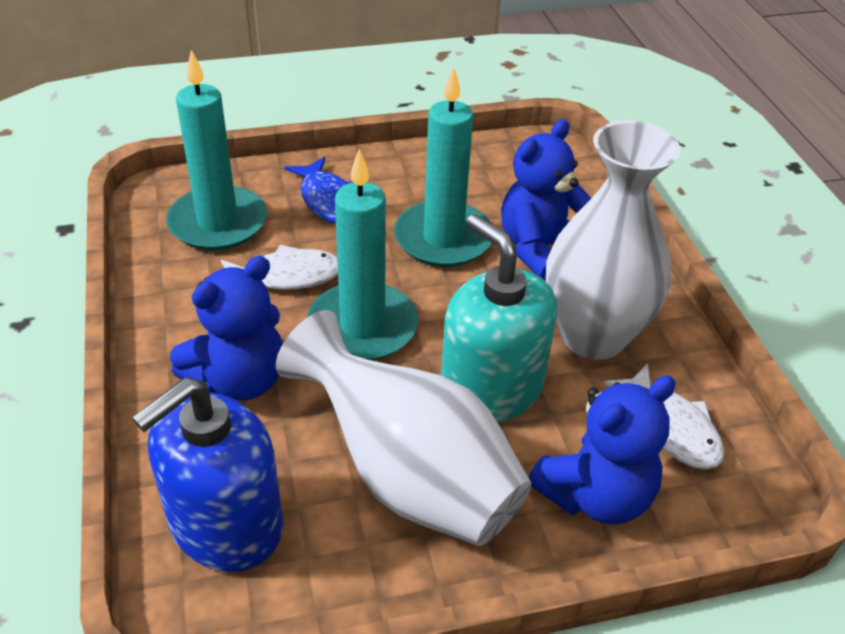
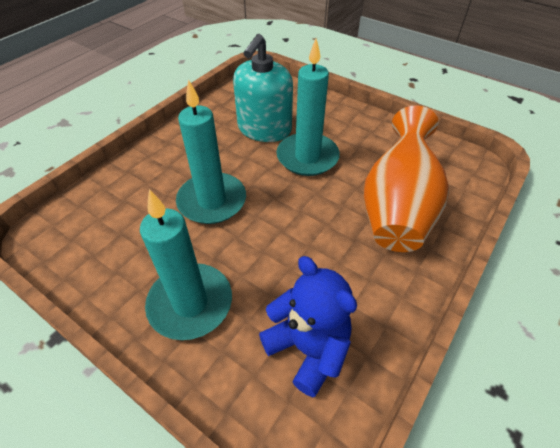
blue fish: 1 -> 0
blue soap dispenser: 1 -> 0
blue teddy bear: 3 -> 1
orange vase: 0 -> 1
white fish: 2 -> 0
white vase: 2 -> 0

